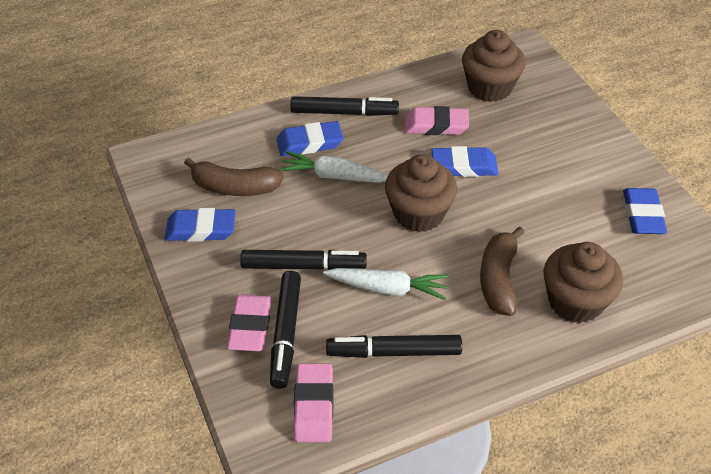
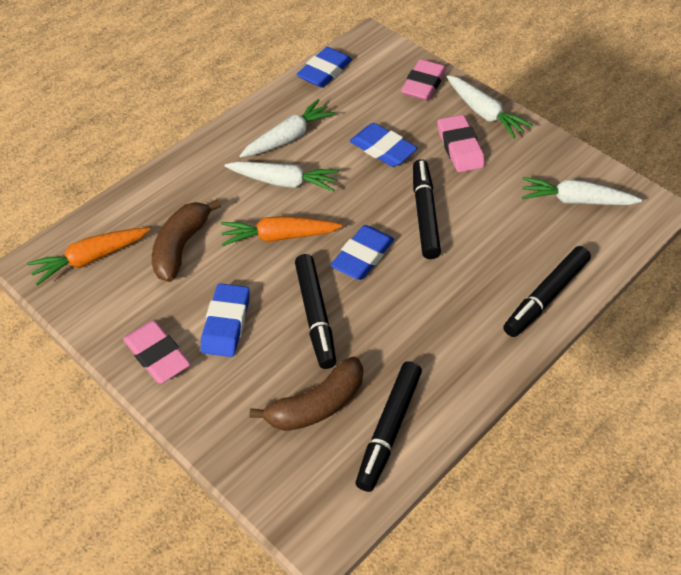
brown cupcake: 3 -> 0
orange carrot: 0 -> 2
white carrot: 2 -> 4

